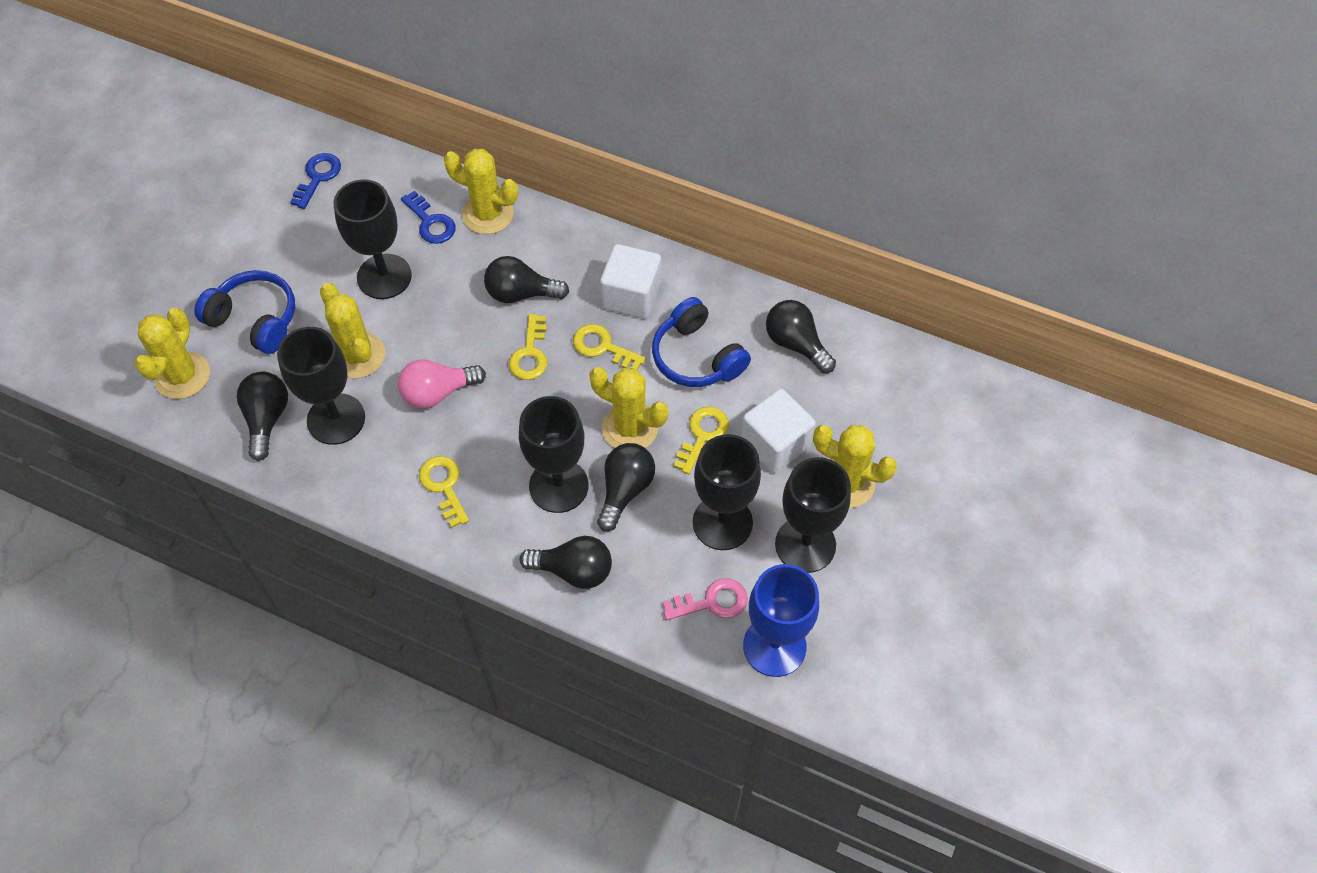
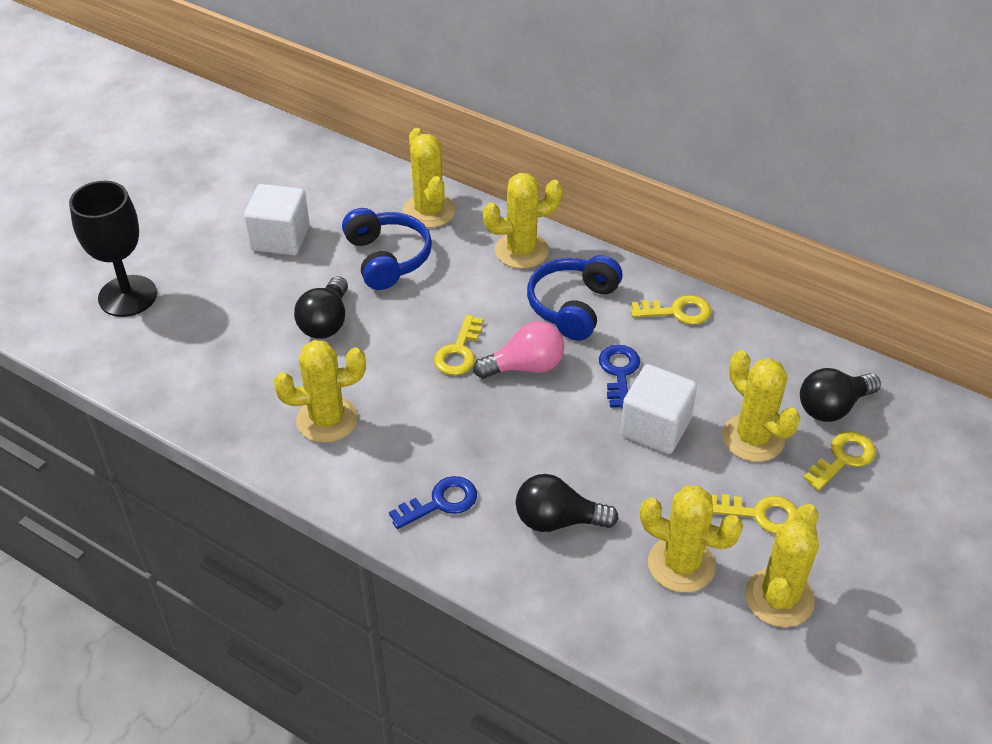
black goblet: 5 -> 1
black light bulb: 5 -> 3
blue goblet: 1 -> 0
pink key: 1 -> 0
yellow cactus: 5 -> 6

